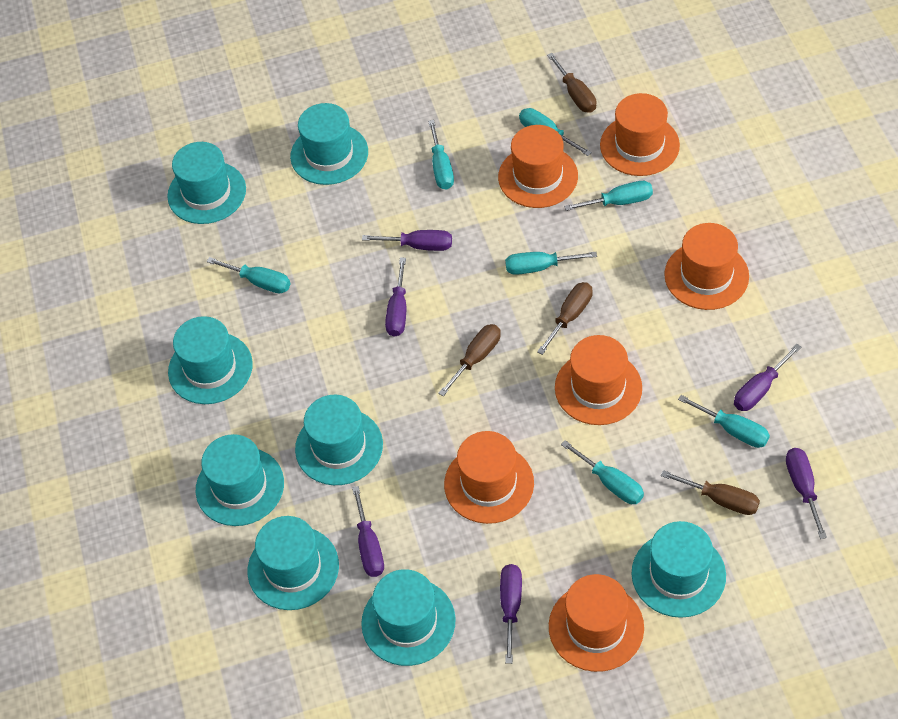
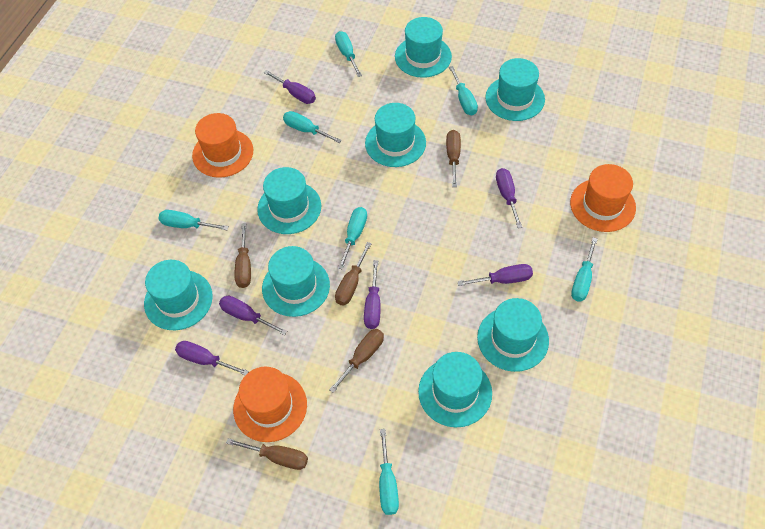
brown screwdriver: 4 -> 5
orange hat: 6 -> 3

